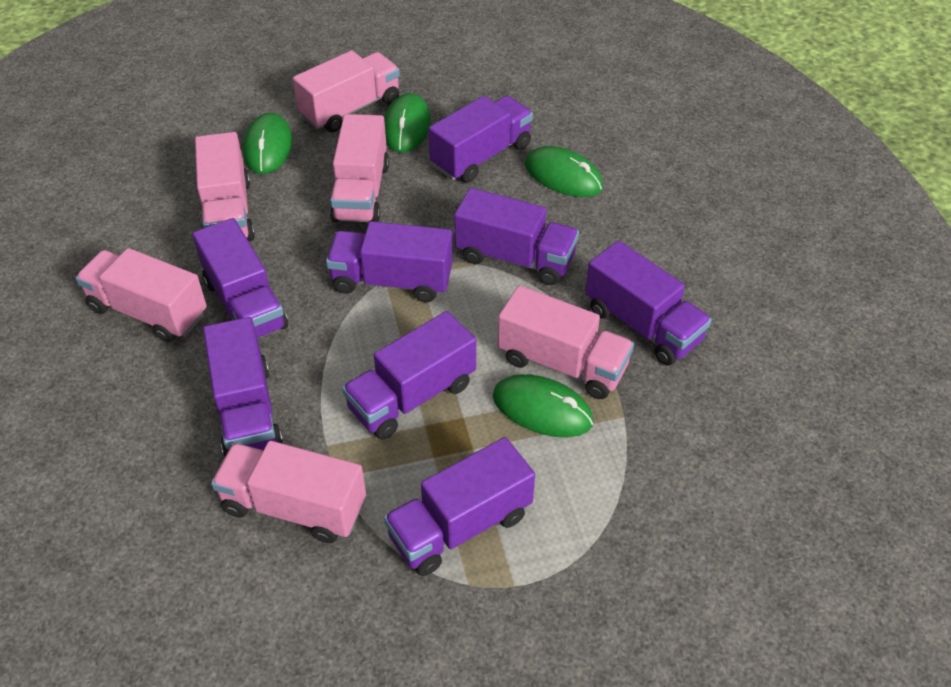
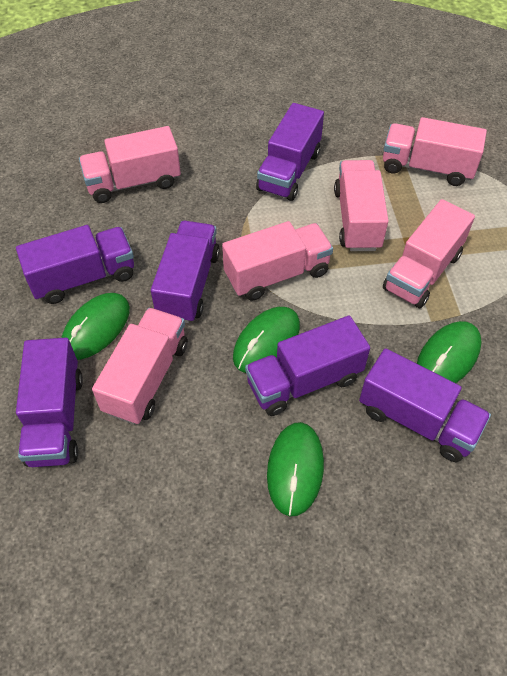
purple truck: 8 -> 6

